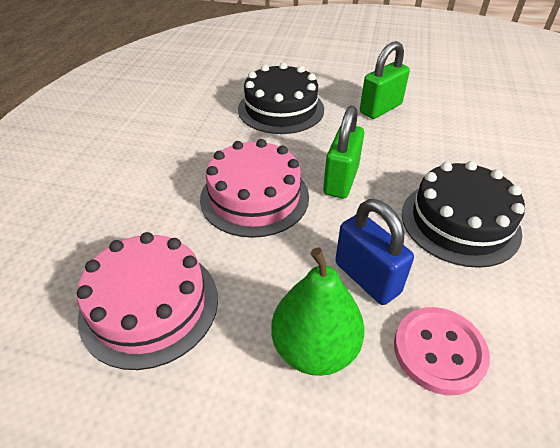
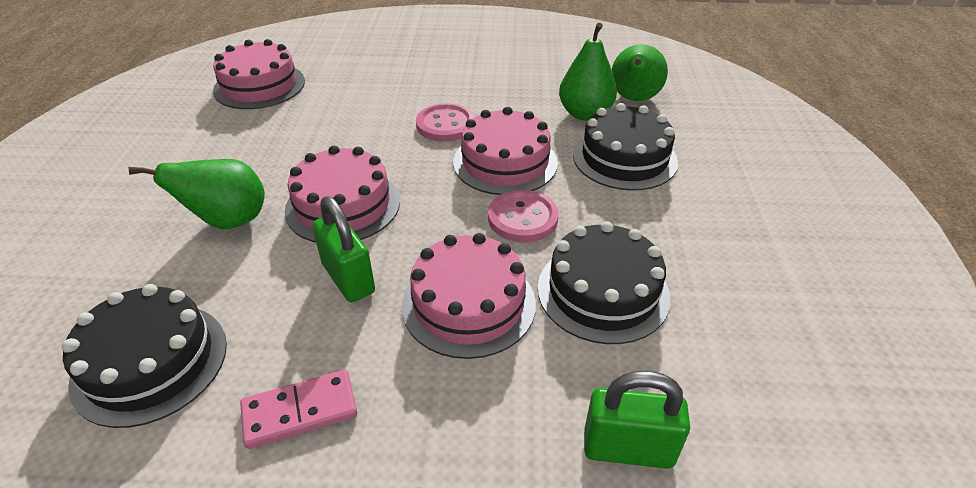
black cake: 2 -> 3
blue padlock: 1 -> 0
green pear: 1 -> 3
pink button: 1 -> 2
pink cake: 2 -> 4
pink domino: 0 -> 1

